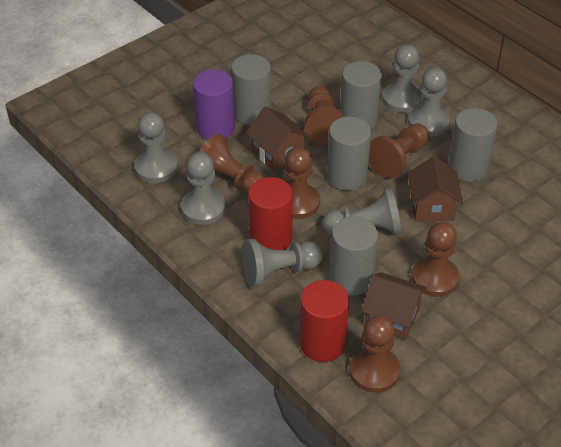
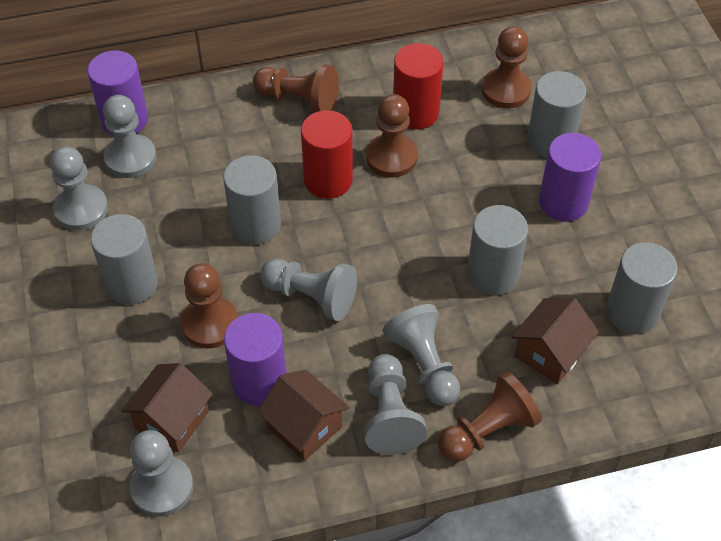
brown pawn: 6 -> 5
purple cylinder: 1 -> 3

